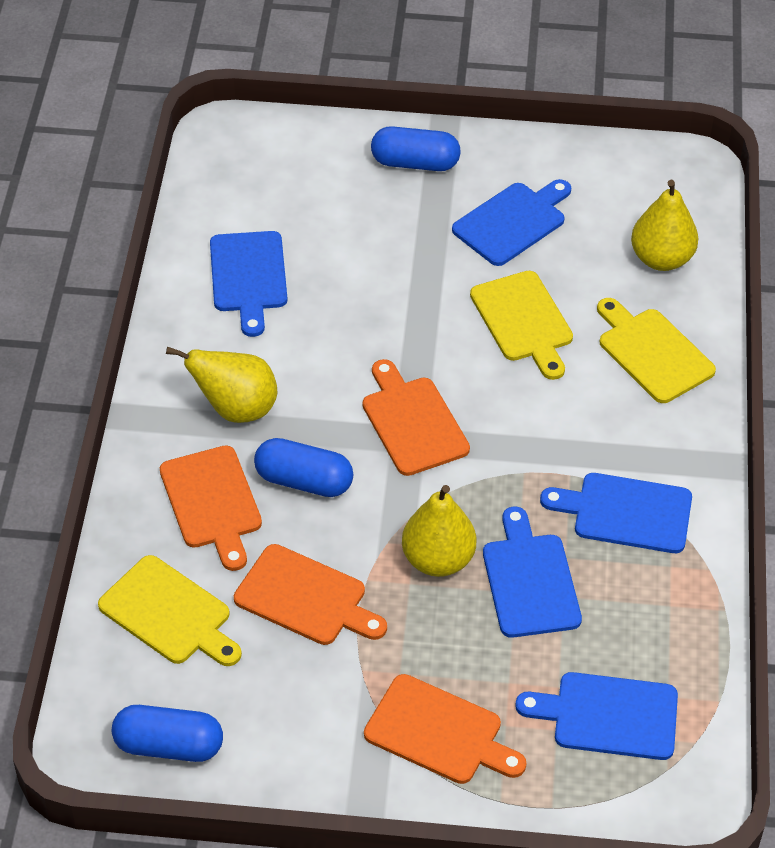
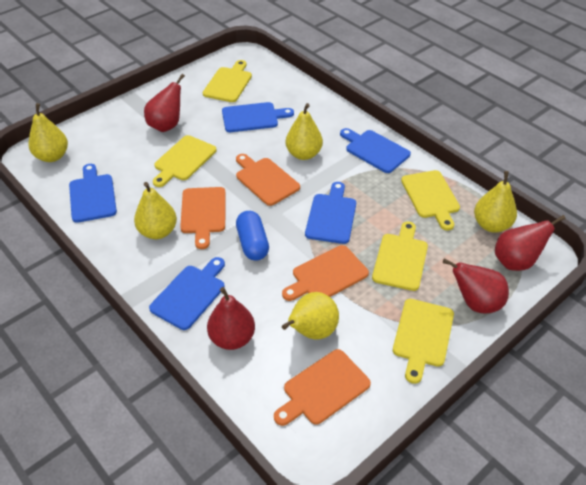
blue capsule: 3 -> 1
red pear: 0 -> 4
yellow cutting board: 3 -> 5
yellow pear: 3 -> 5

